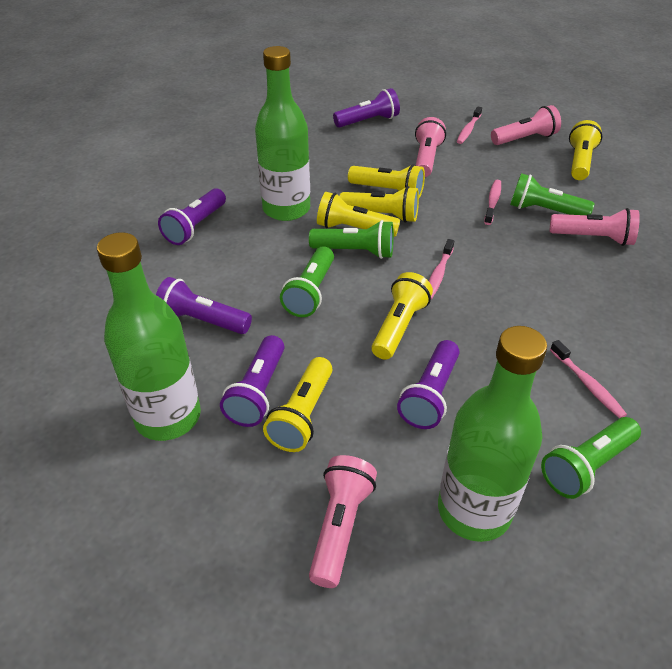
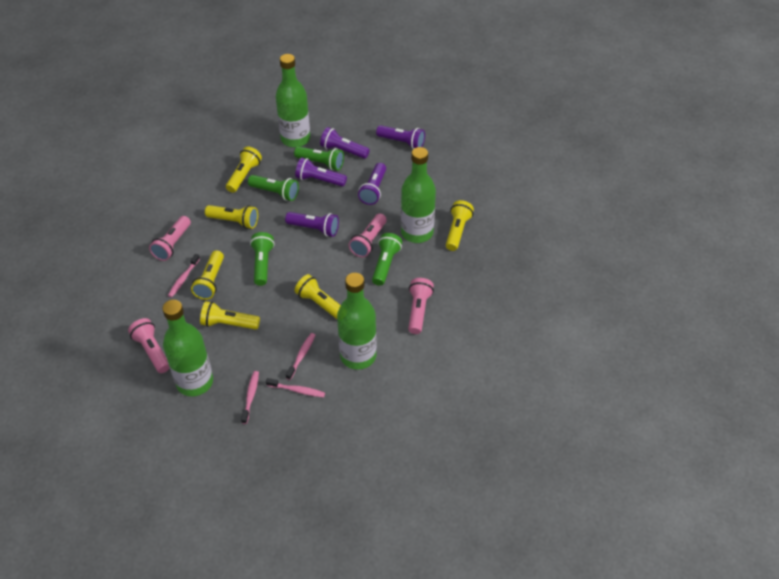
green bottle: 3 -> 4

